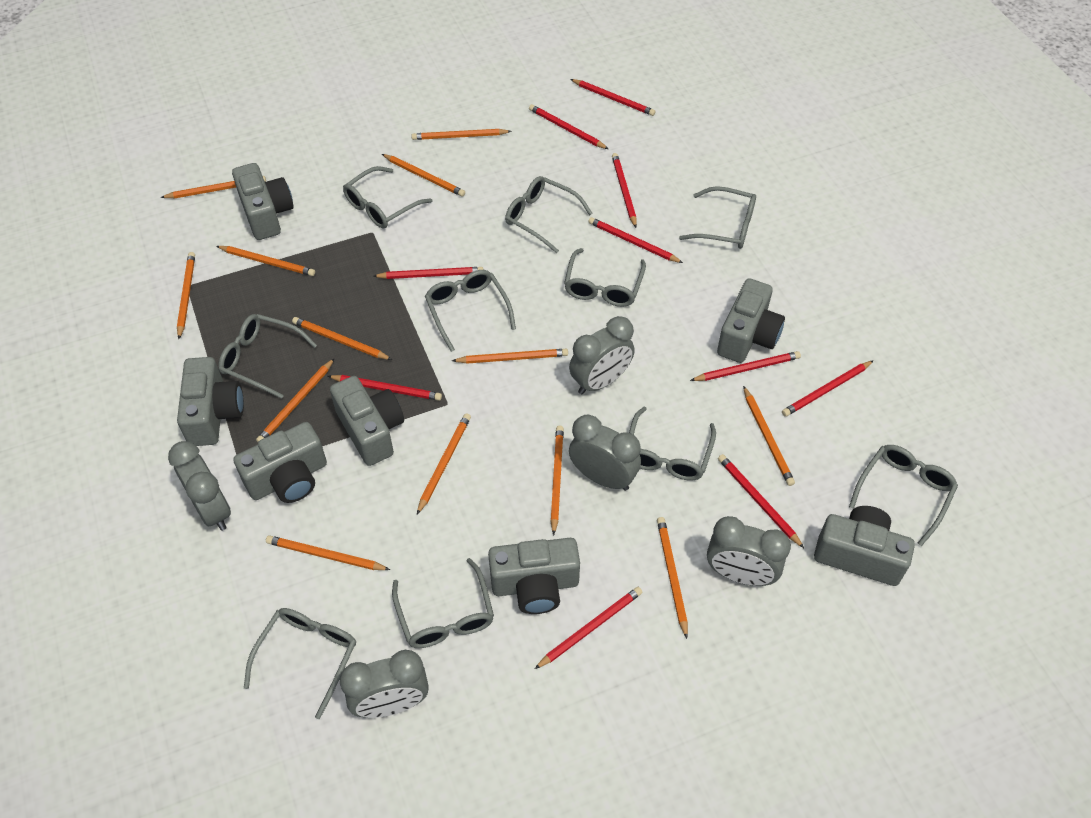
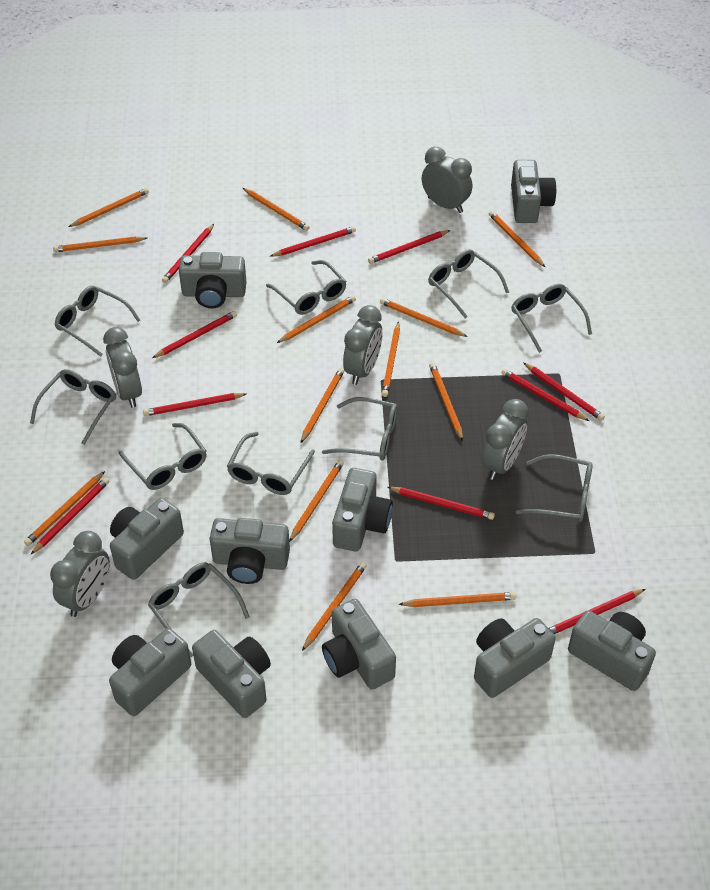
grey camera: 7 -> 10

